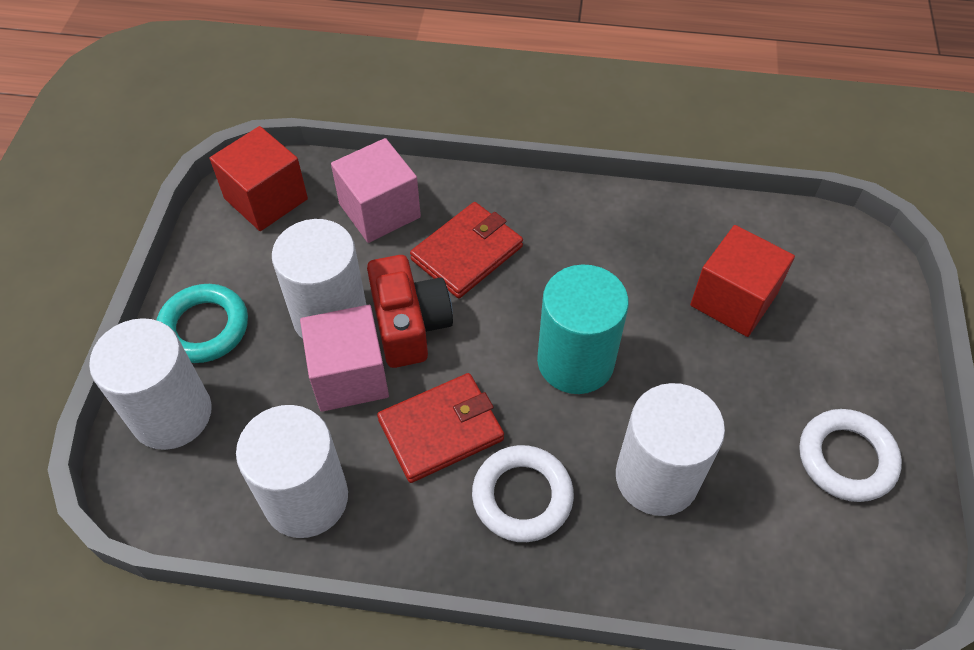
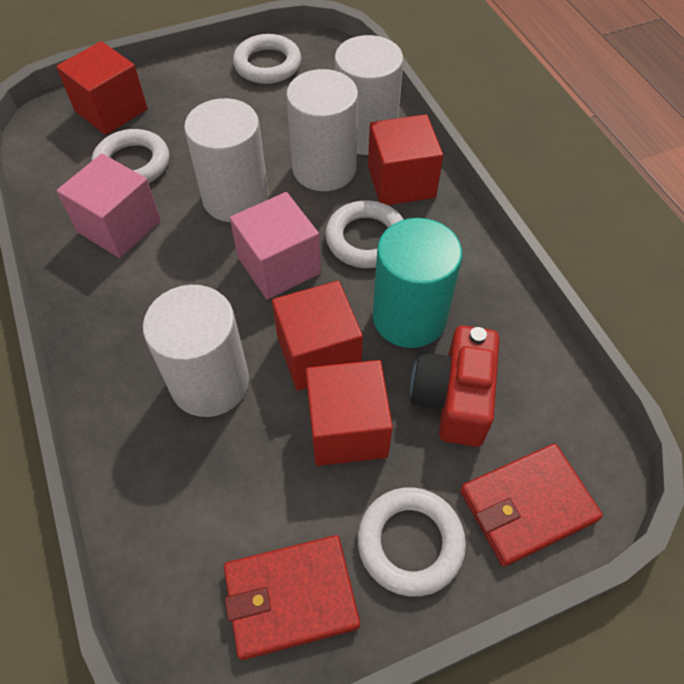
red cube: 2 -> 4
turquoise ring: 1 -> 0
white ring: 2 -> 4

